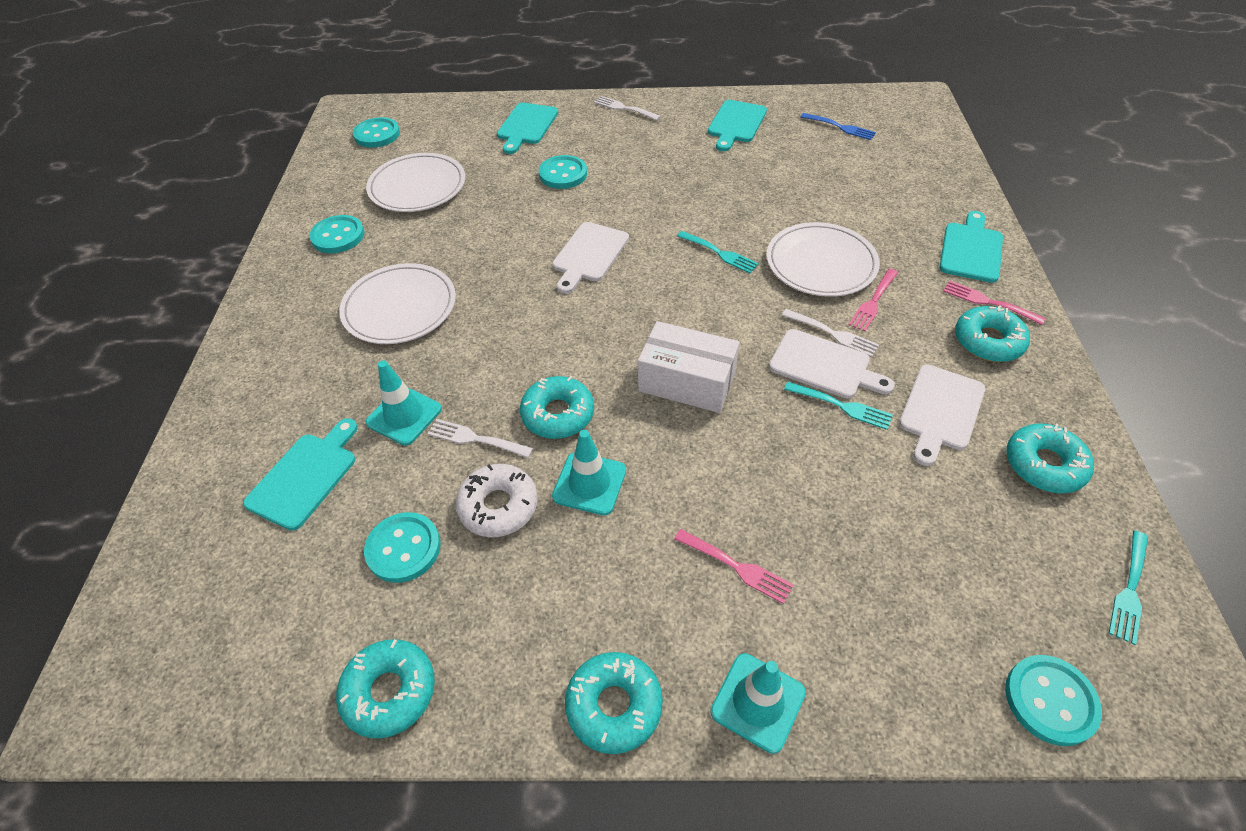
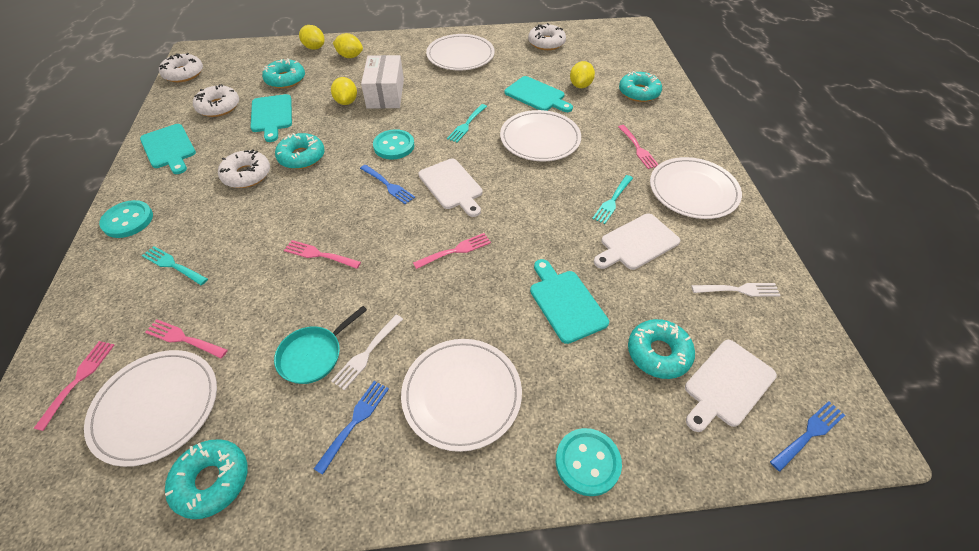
blue fork: 1 -> 3
pink fork: 3 -> 5
turquoise button: 5 -> 3
turquoise pan: 0 -> 1
turquoise traffic cone: 3 -> 0
white donut: 1 -> 4
white fork: 3 -> 2
white plate: 3 -> 5
yellow lemon: 0 -> 4

